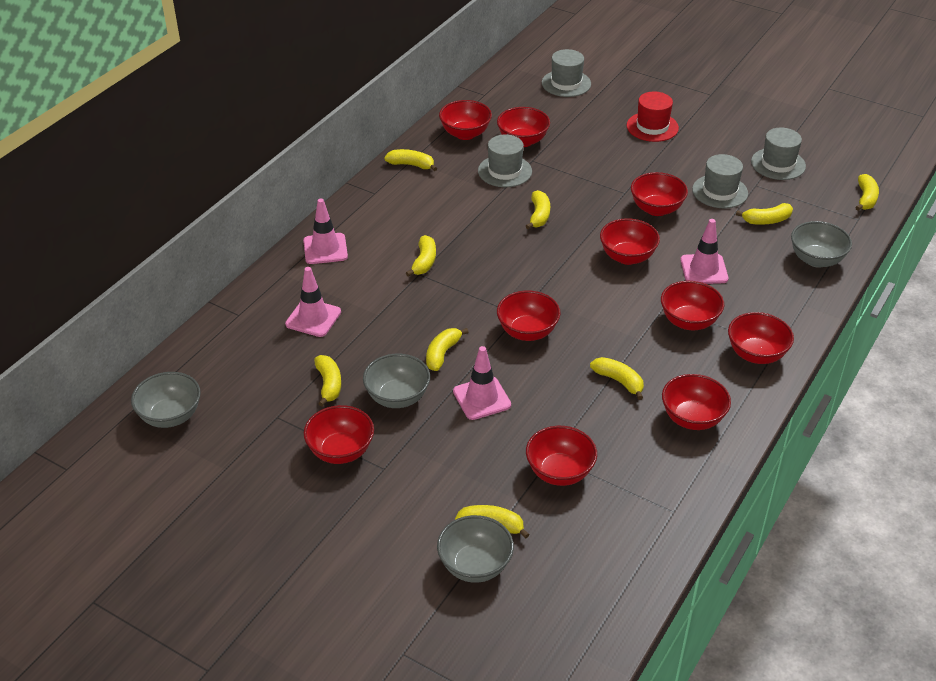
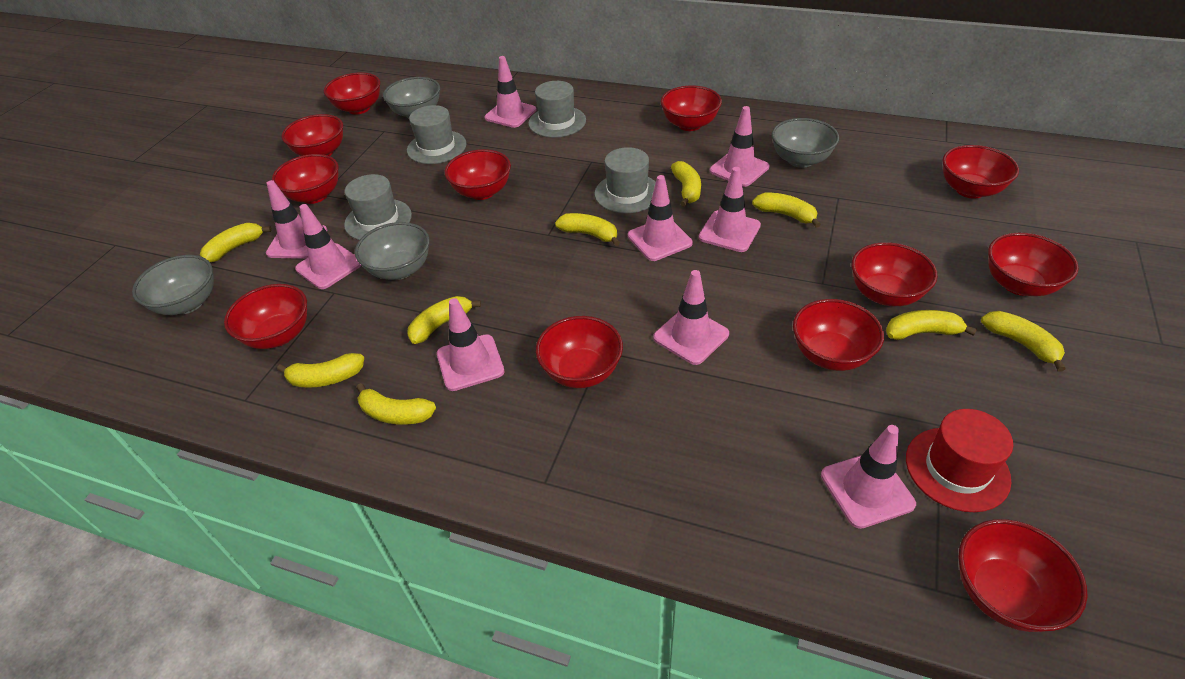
pink traffic cone: 4 -> 9
red bowl: 10 -> 12

